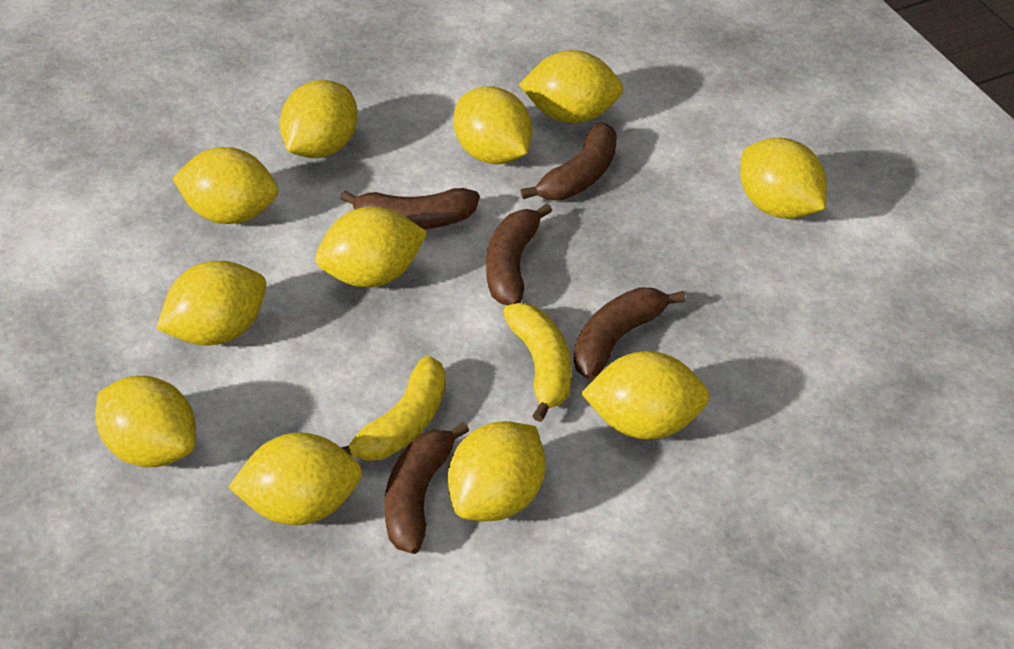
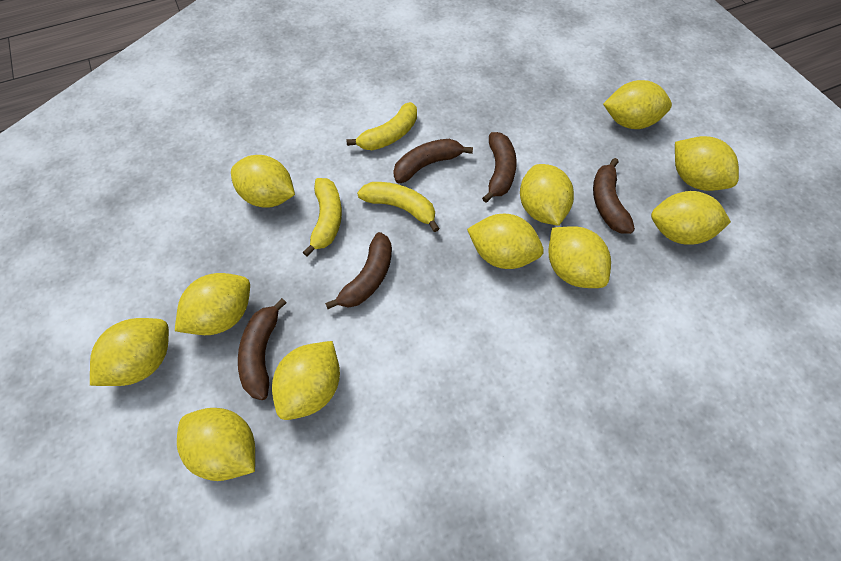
yellow banana: 2 -> 3

